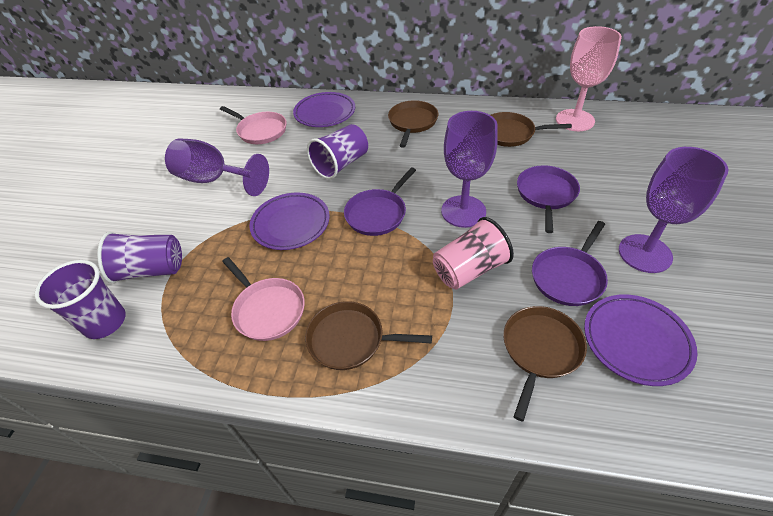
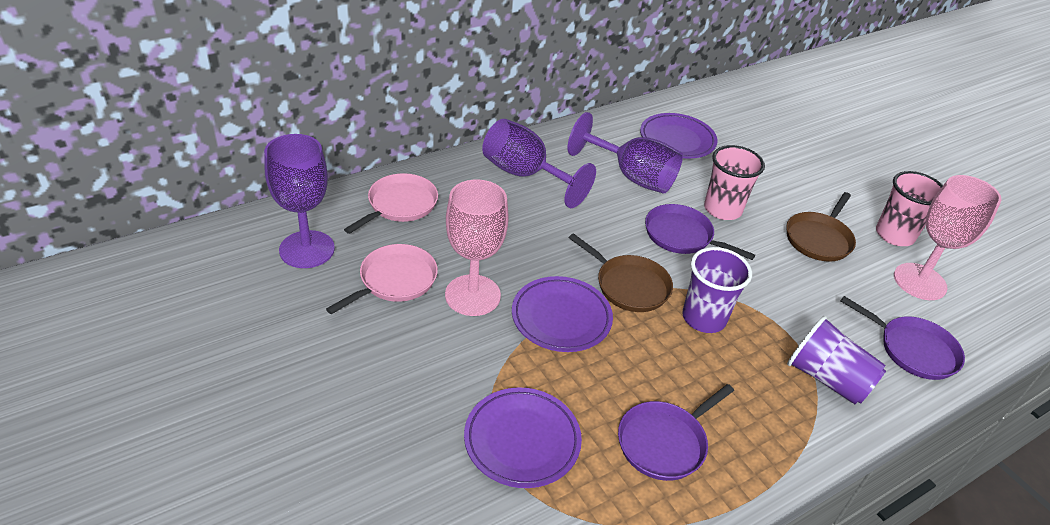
brown pan: 4 -> 2
pink cup: 1 -> 2
pink goblet: 1 -> 2
purple cup: 3 -> 2

